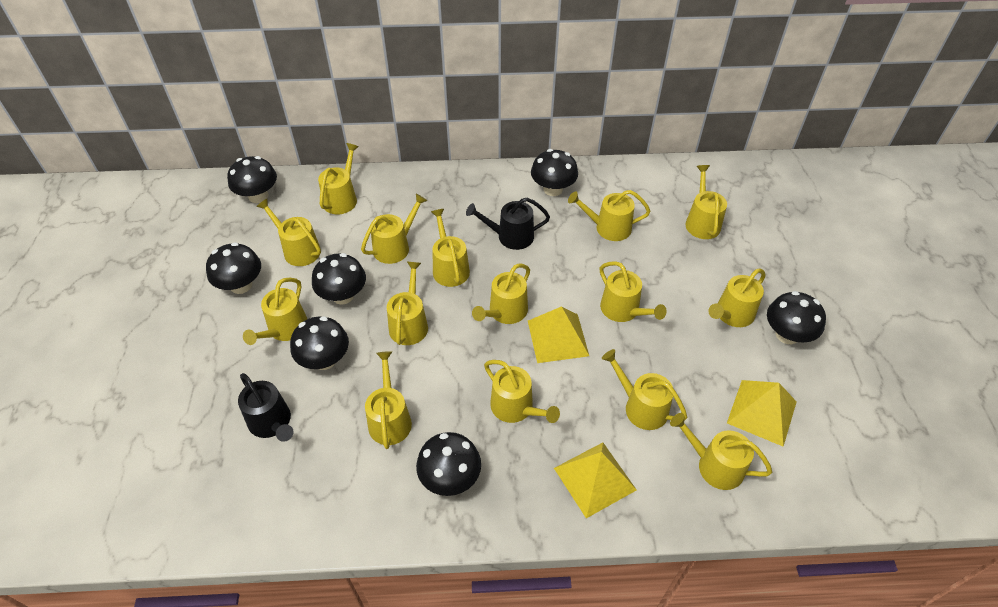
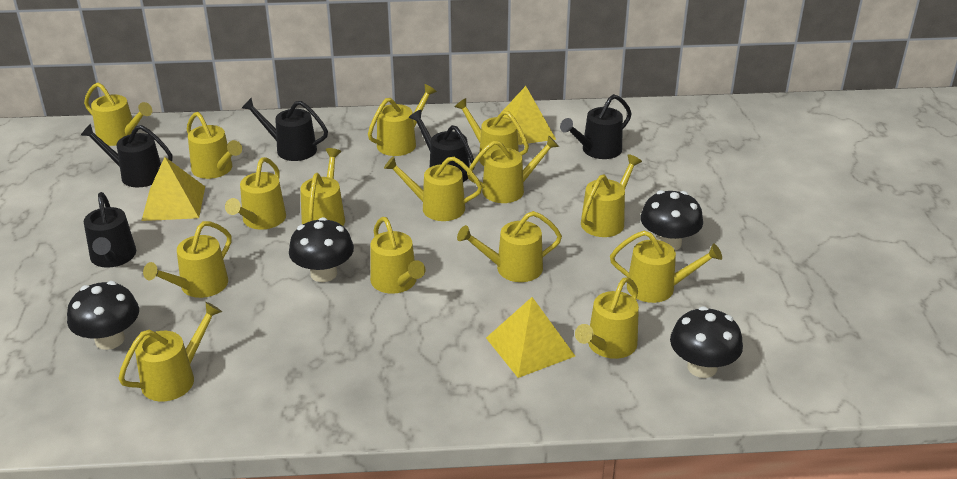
black mushroom: 7 -> 4
black watering can: 2 -> 5

